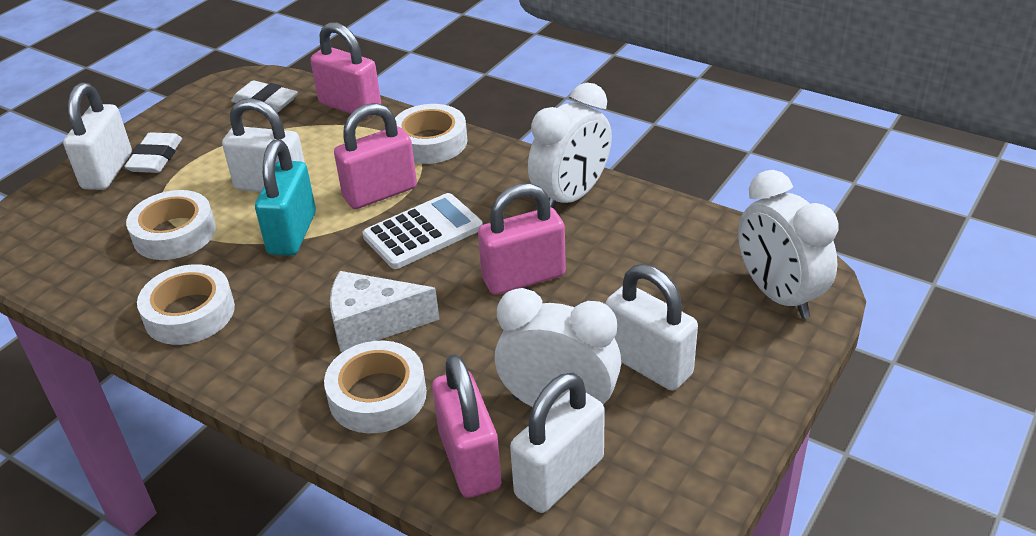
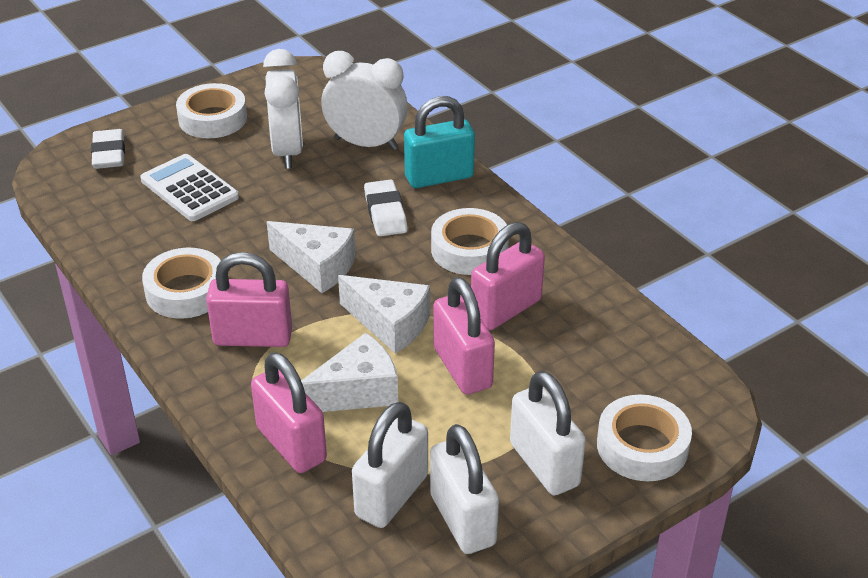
white cheese: 1 -> 3
white clock: 3 -> 2
white padlock: 4 -> 3

